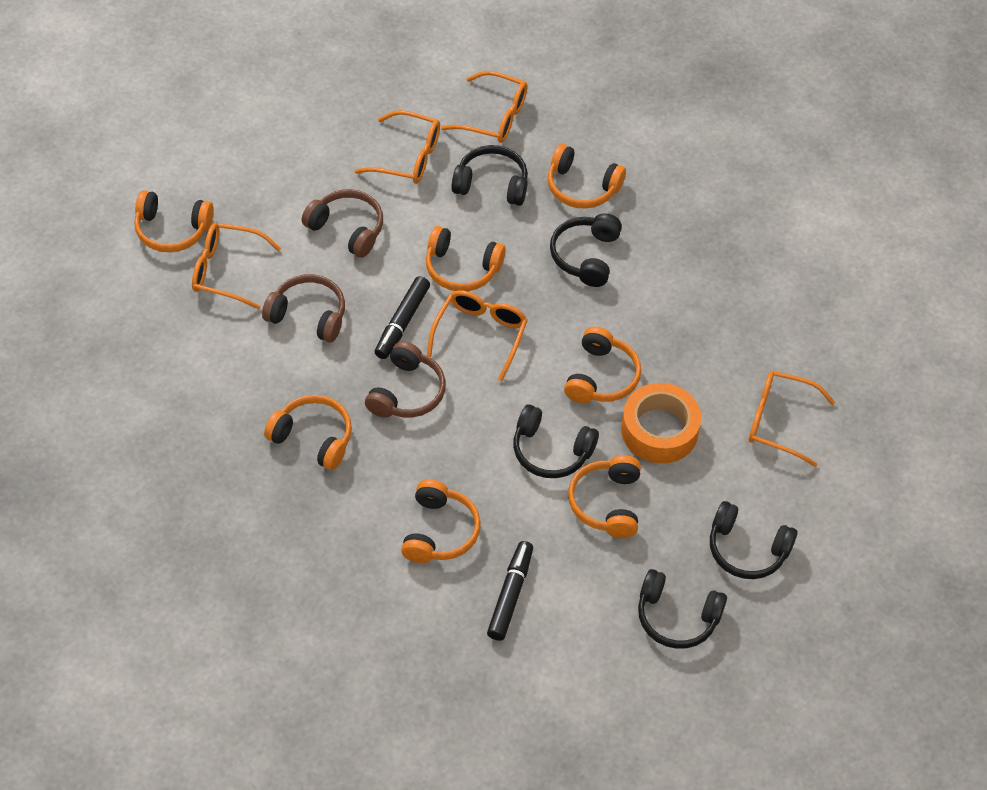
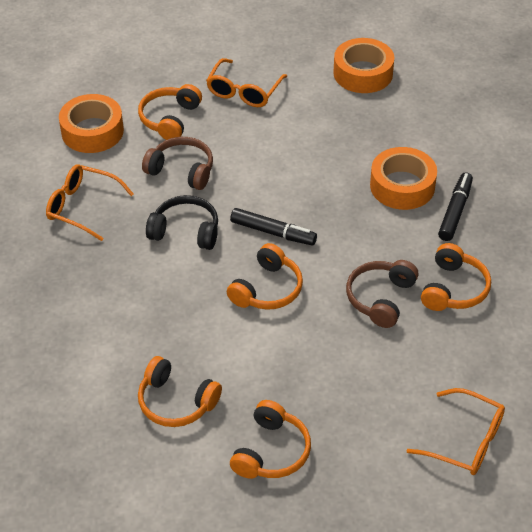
black headphones: 5 -> 1
brown headphones: 3 -> 2
orange glasses: 5 -> 3
orange headphones: 7 -> 5
orange tape: 1 -> 3

